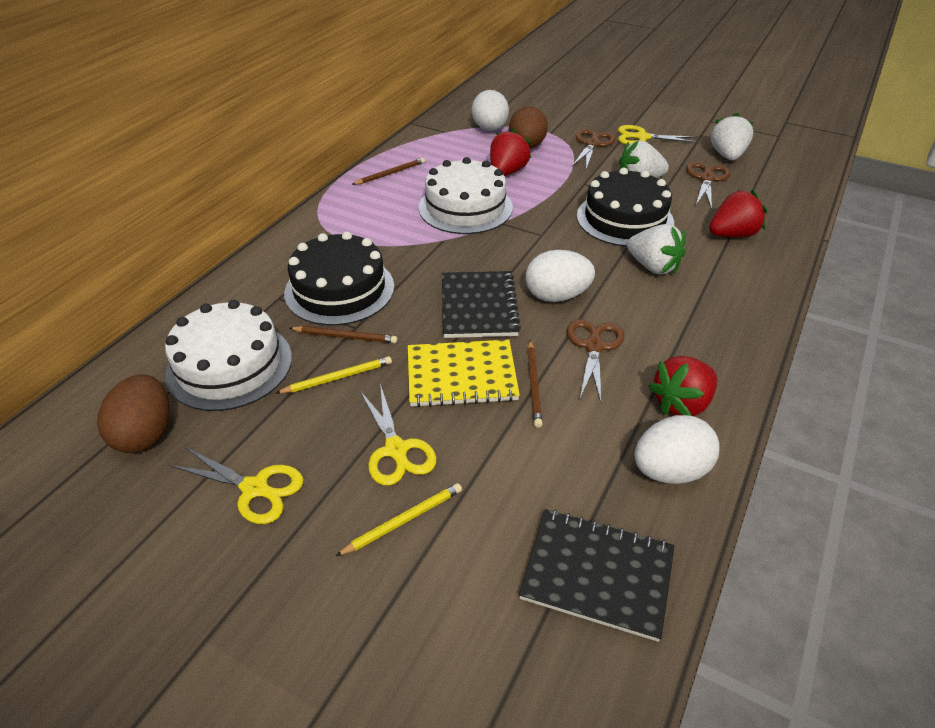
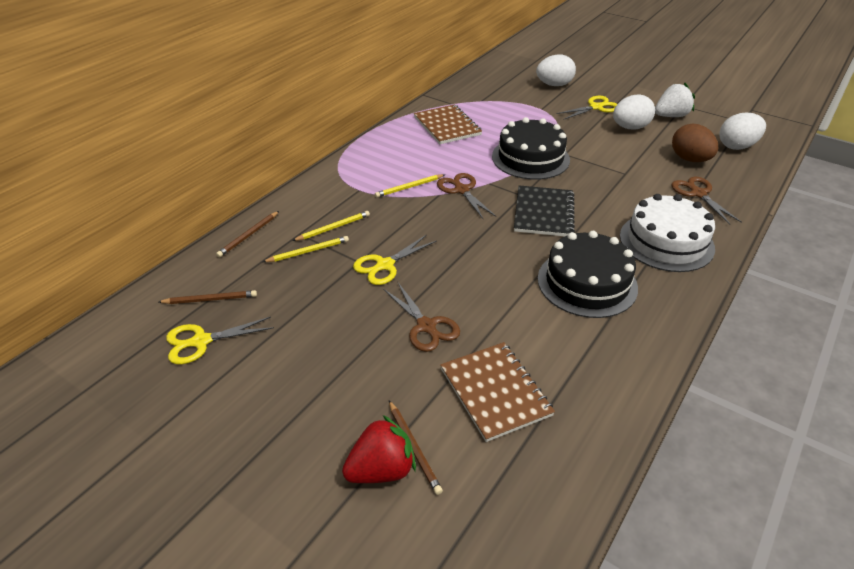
black notebook: 2 -> 1
brown egg: 2 -> 1
brown notebook: 0 -> 2
red strawberry: 3 -> 1
white cake: 2 -> 1
white strawberry: 3 -> 1
yellow notebook: 1 -> 0
yellow pencil: 2 -> 3

